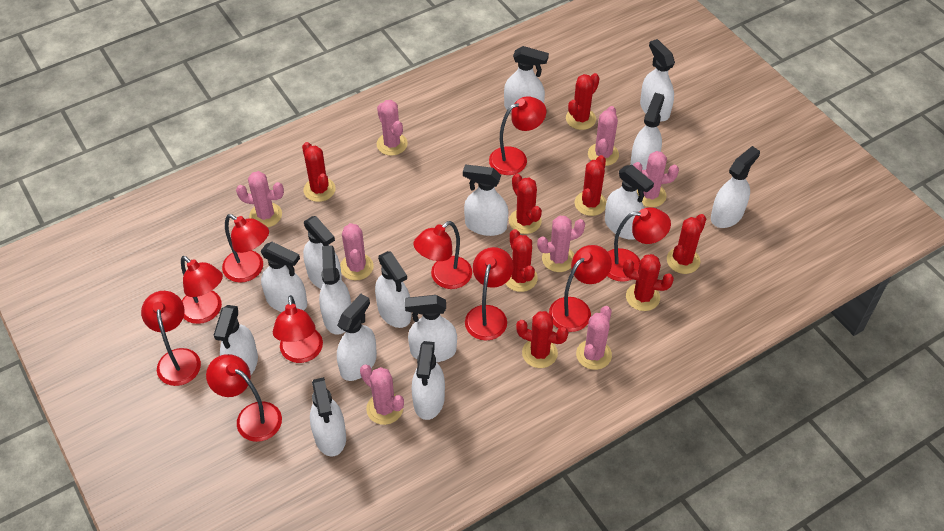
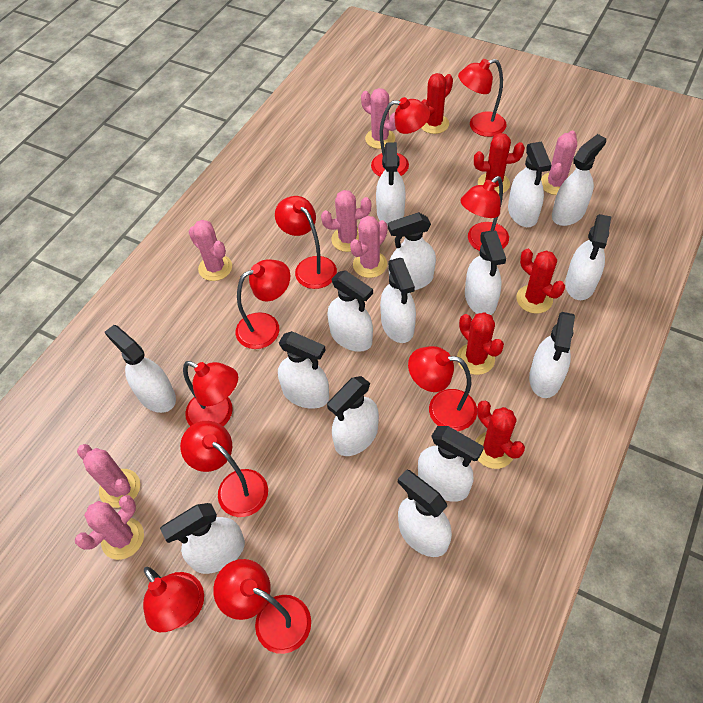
pink cactus: 8 -> 7
red cactus: 8 -> 5

